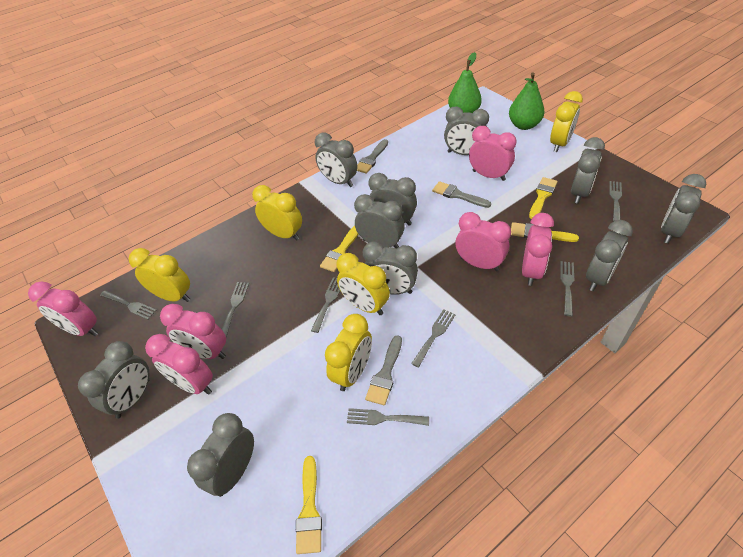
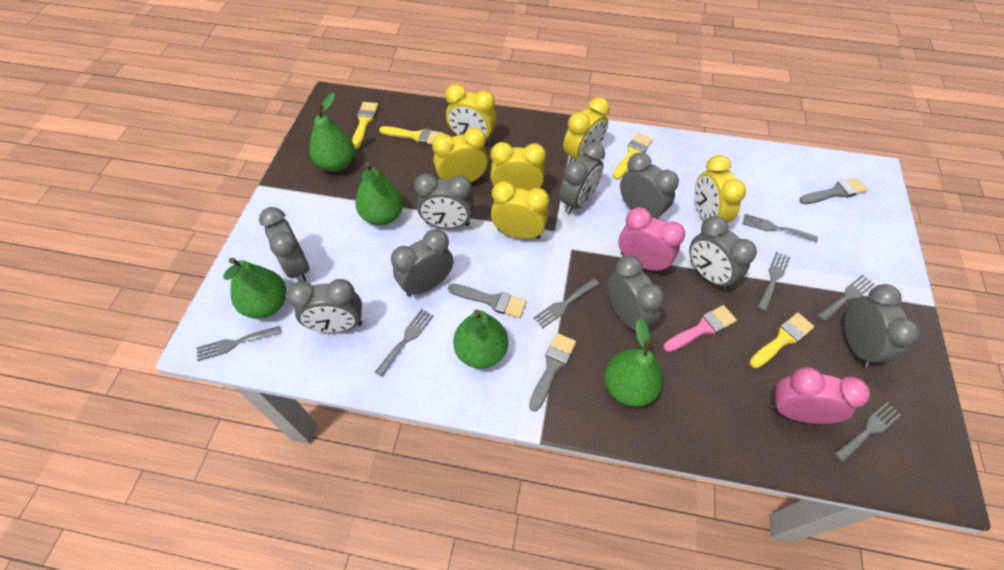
green pear: 2 -> 5
grey clock: 10 -> 9
pink brush: 0 -> 1
pink clock: 6 -> 2
yellow clock: 5 -> 6

